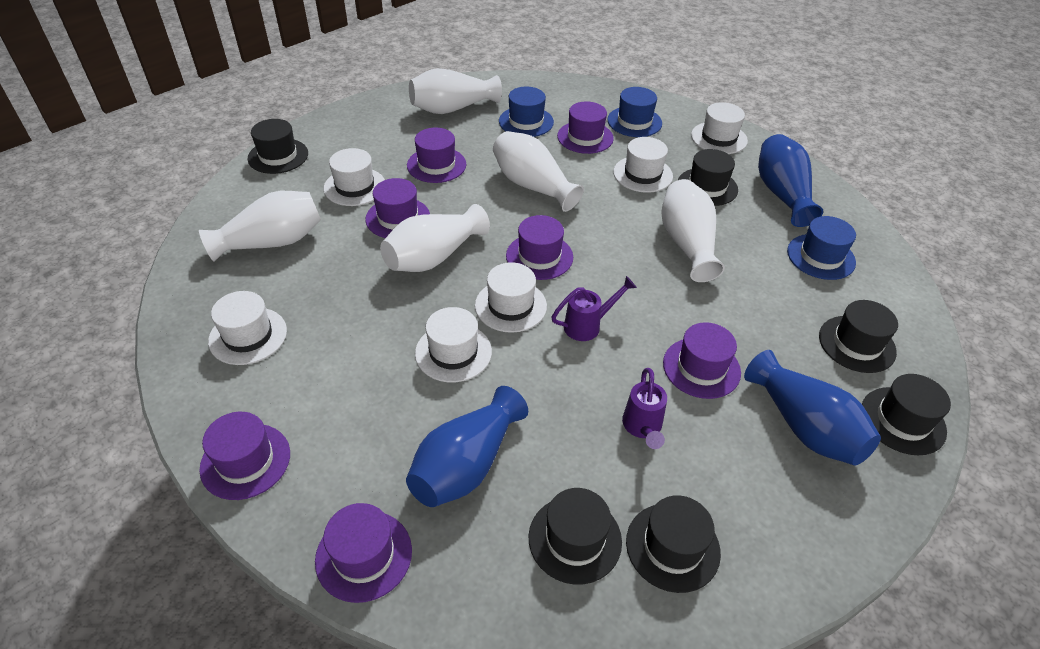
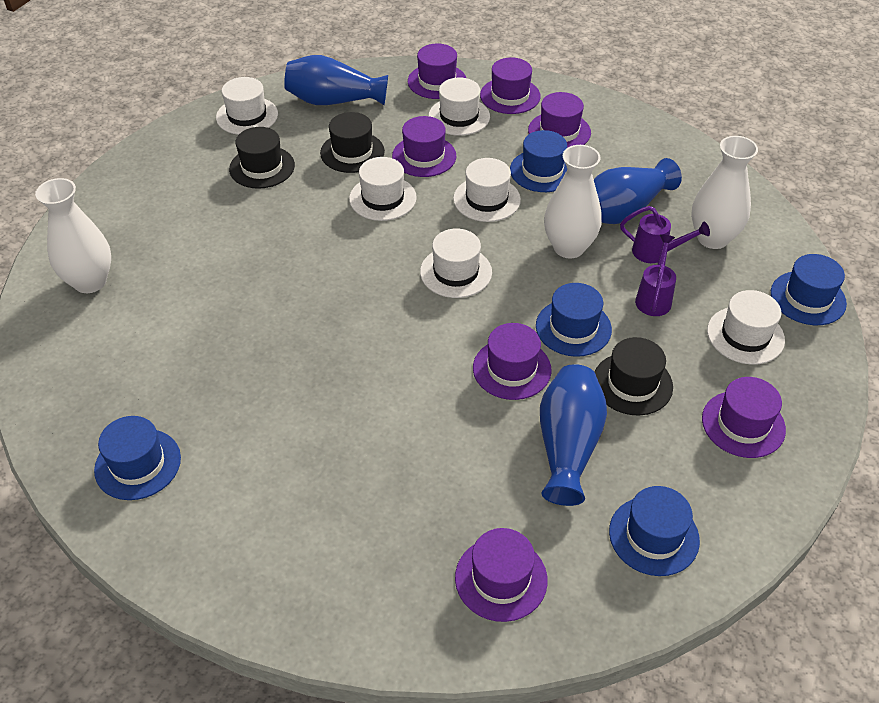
black hat: 6 -> 3
blue hat: 3 -> 5
white vase: 5 -> 3

